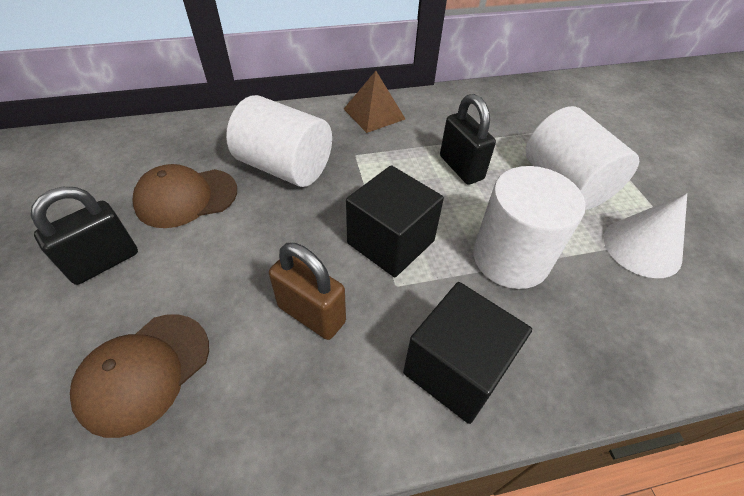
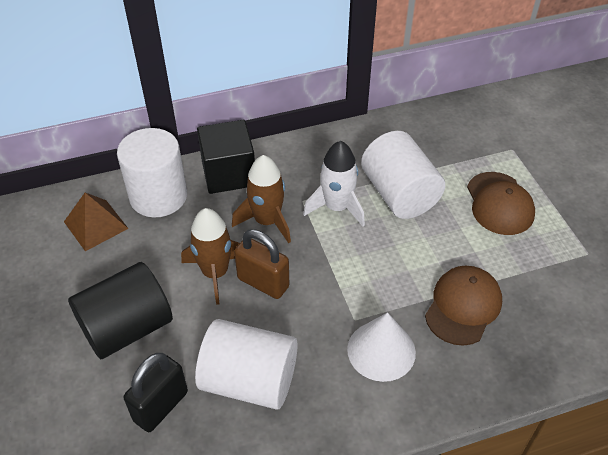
black cube: 2 -> 1
black cylinder: 0 -> 1
black padlock: 2 -> 1
brown rocket: 0 -> 2
white rocket: 0 -> 1

